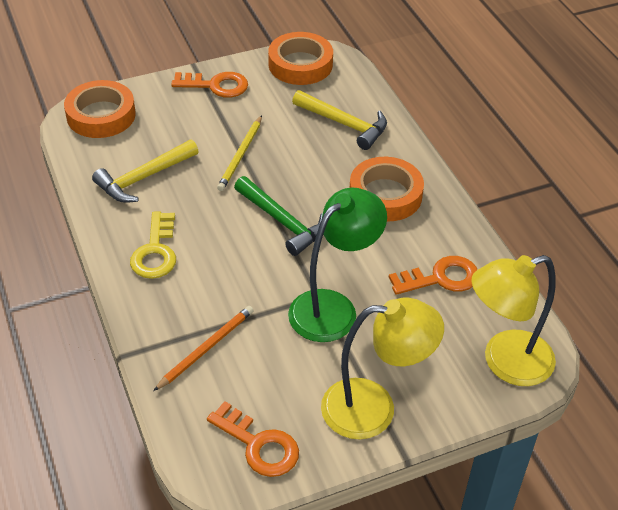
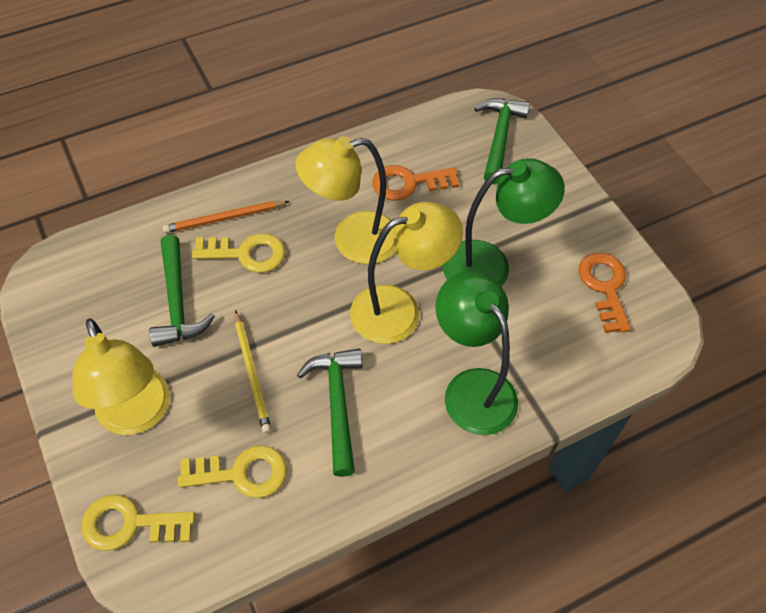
green hammer: 1 -> 3
green lamp: 1 -> 2
orange key: 3 -> 2
orange tape: 3 -> 0
yellow hammer: 2 -> 0
yellow key: 1 -> 3
yellow lamp: 2 -> 3

